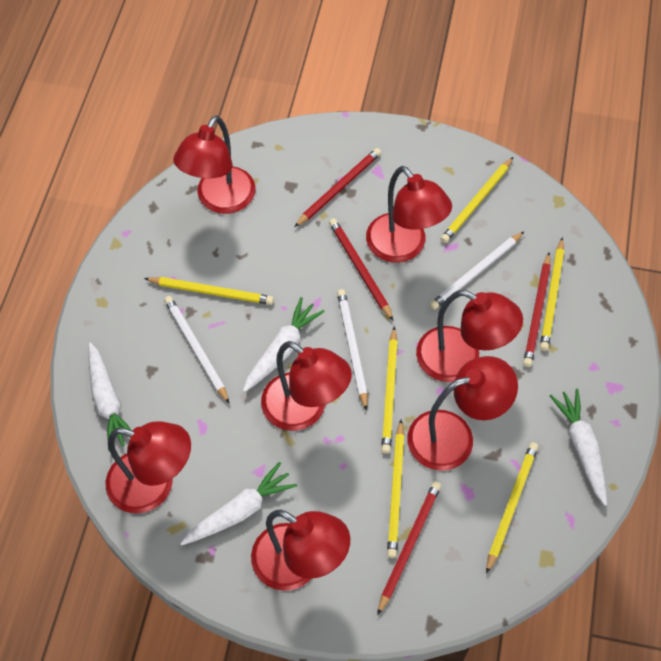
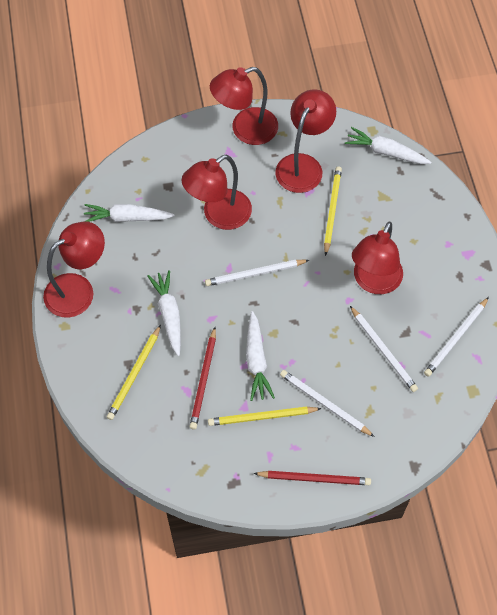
red lamp: 7 -> 5
red pencil: 4 -> 2
white pencil: 3 -> 4
yellow pencil: 6 -> 3

